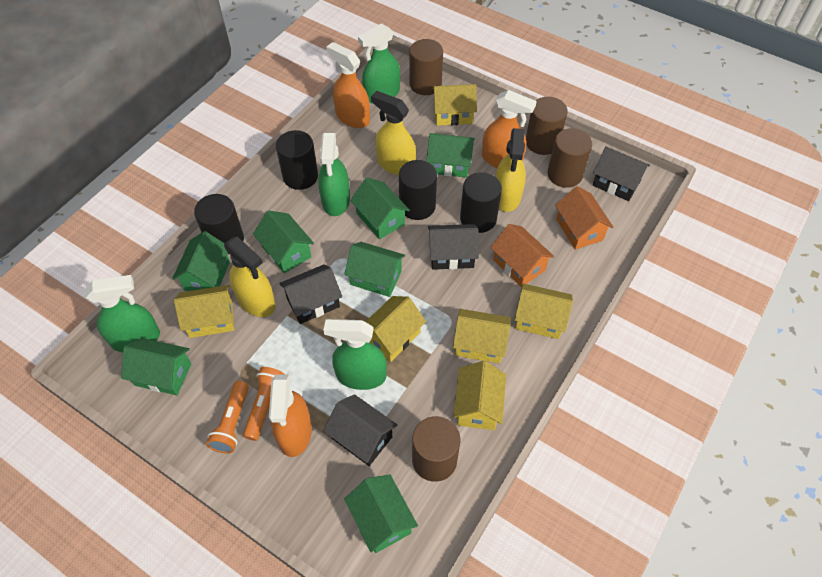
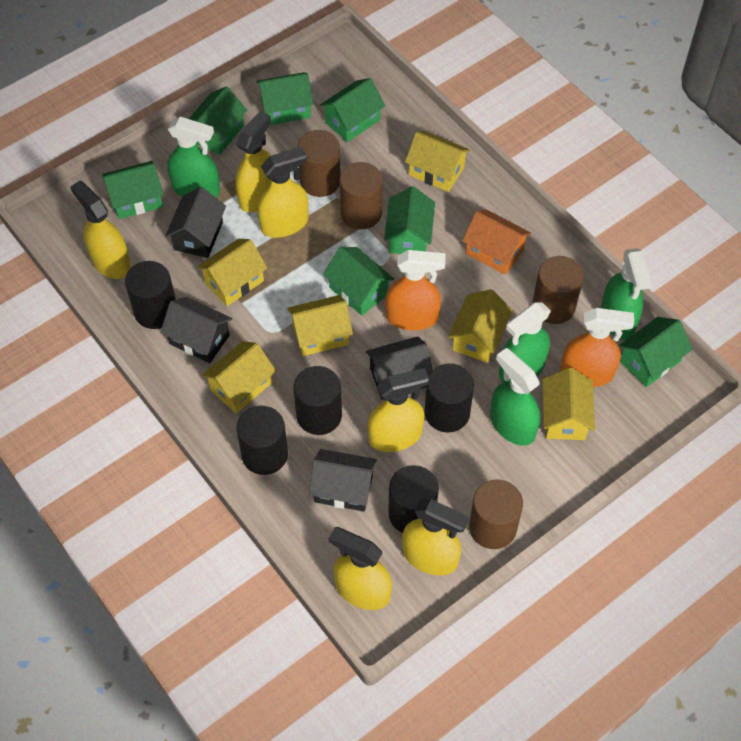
black cylinder: 4 -> 5
orange flashlight: 2 -> 0
orange house: 2 -> 1
orange spray bottle: 3 -> 2
yellow spray bottle: 3 -> 6

